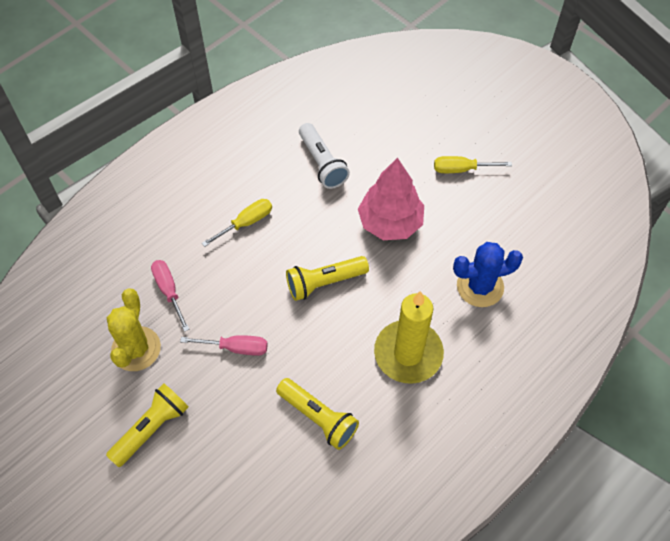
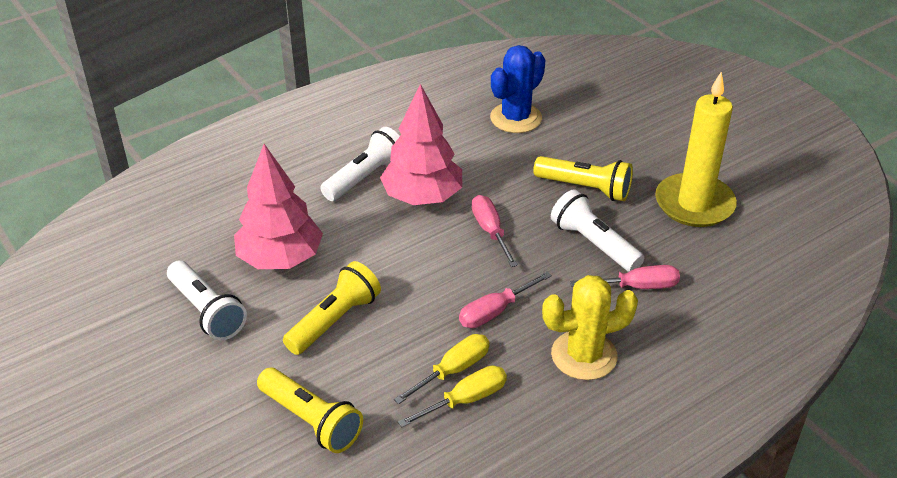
pink screwdriver: 2 -> 3
pink tree: 1 -> 2
white flashlight: 1 -> 3

